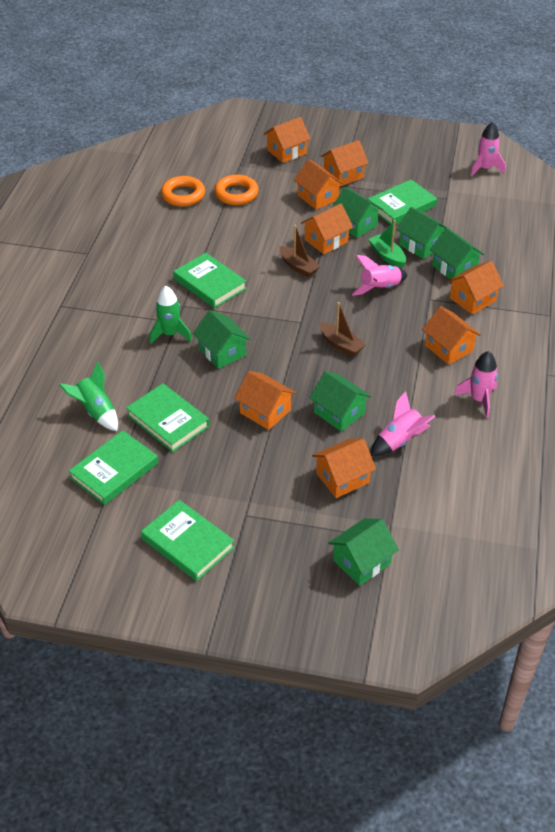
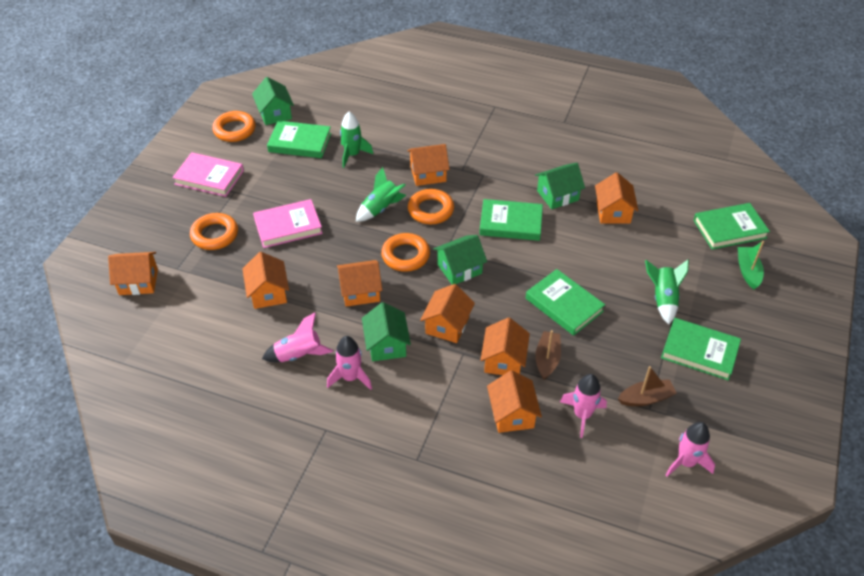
green house: 6 -> 4
green rocket: 2 -> 3
orange ring: 2 -> 4
pink book: 0 -> 2

